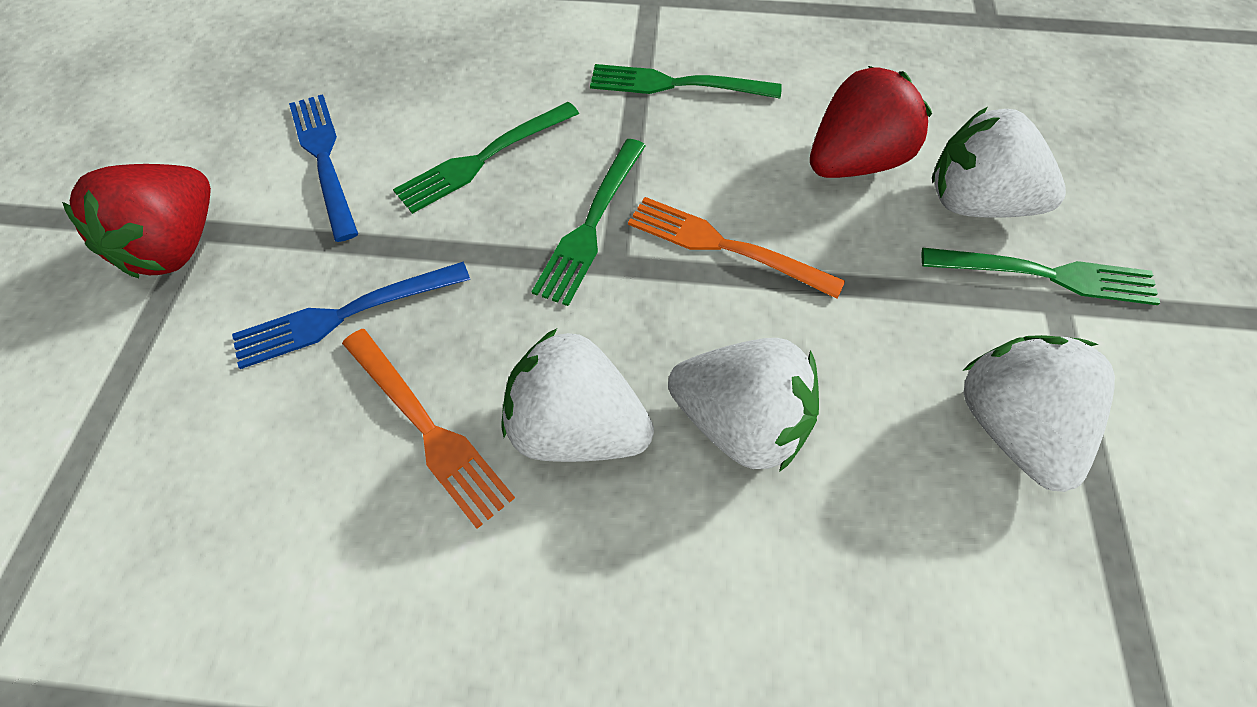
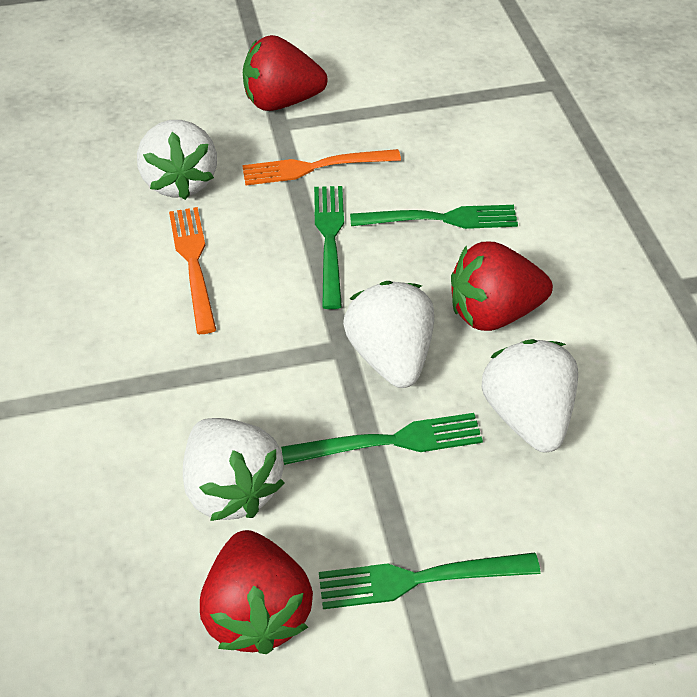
blue fork: 2 -> 0
red strawberry: 2 -> 3

